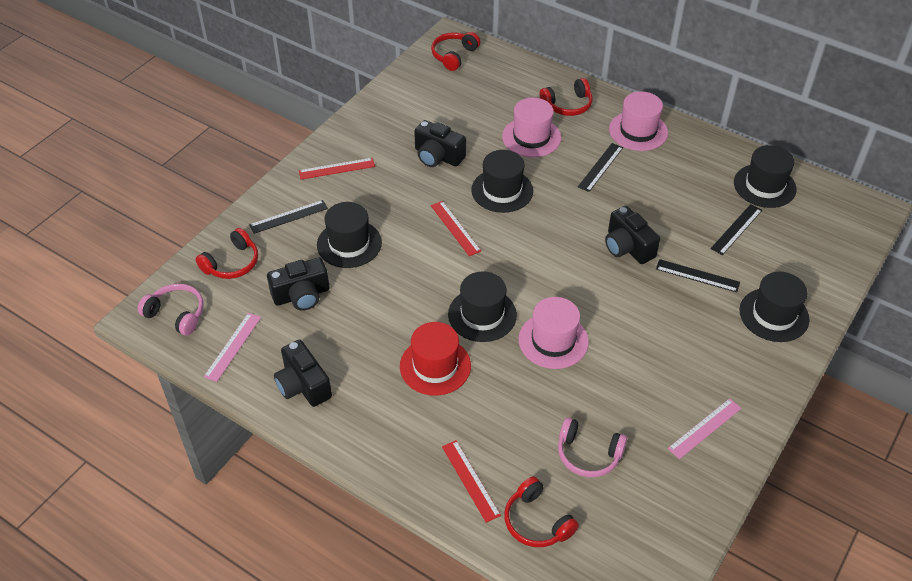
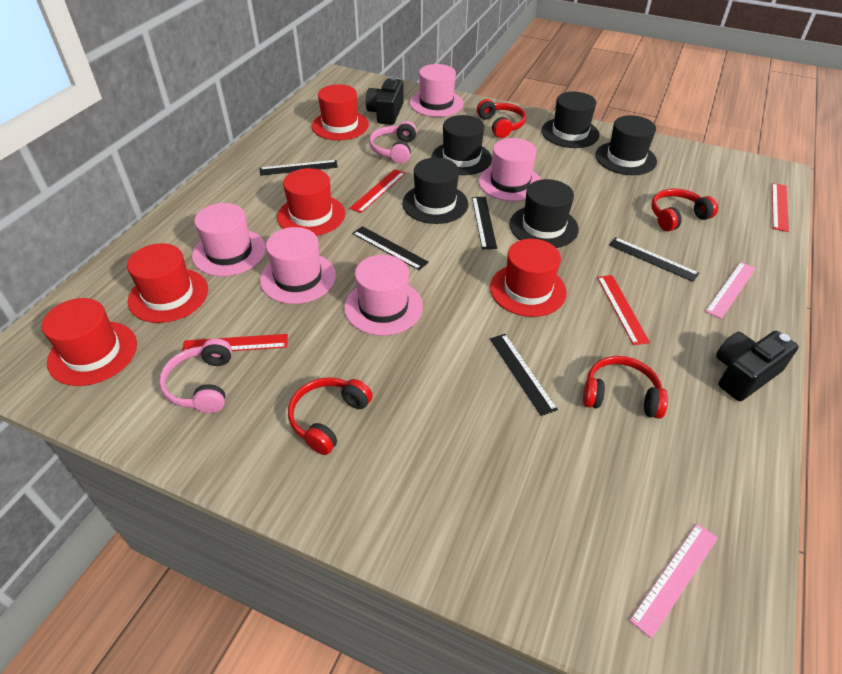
black camera: 4 -> 2
black ruler: 4 -> 5
pink hat: 3 -> 5
red hat: 1 -> 5
red ruler: 3 -> 4

